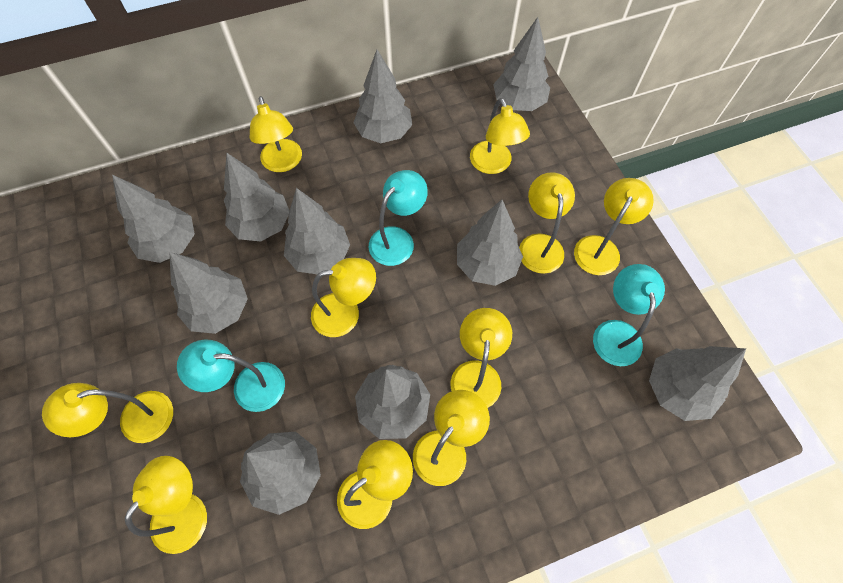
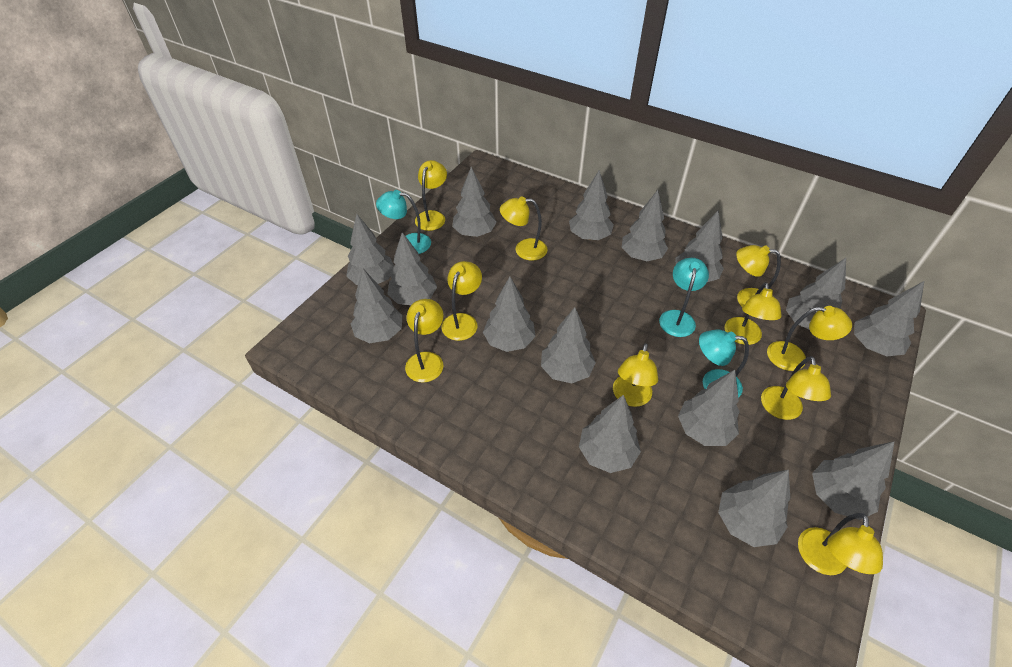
grey tree: 10 -> 15

